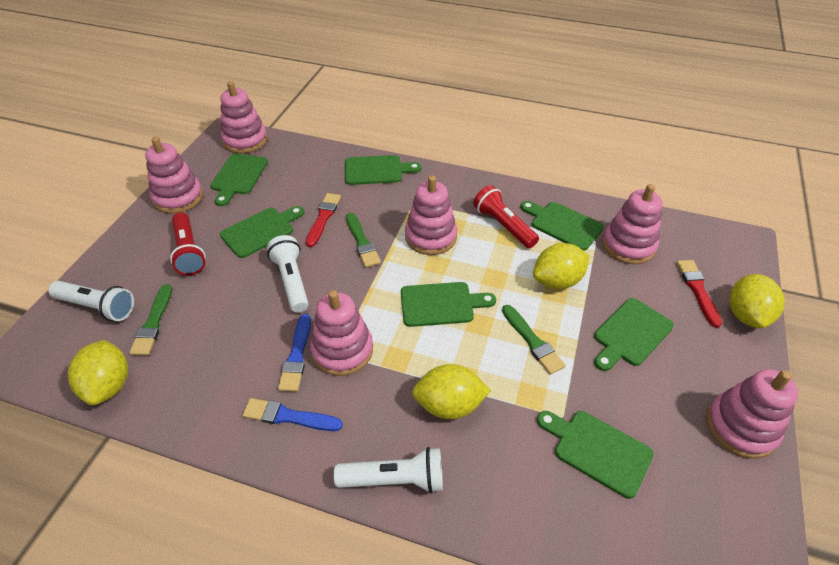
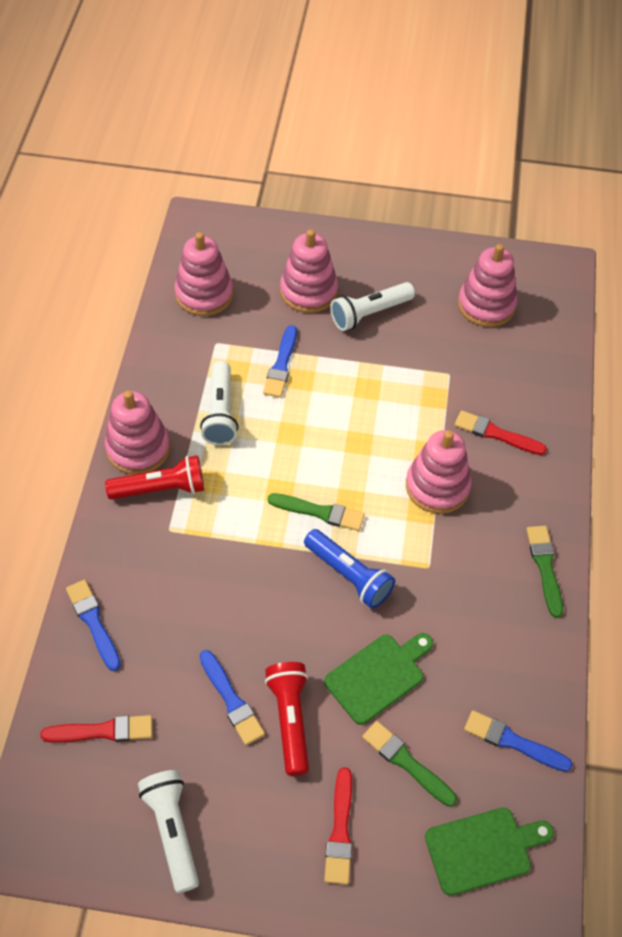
blue brush: 2 -> 4
blue flashlight: 0 -> 1
green cutting board: 7 -> 2
pink stacking toy: 6 -> 5
red brush: 2 -> 3
yellow lemon: 4 -> 0

